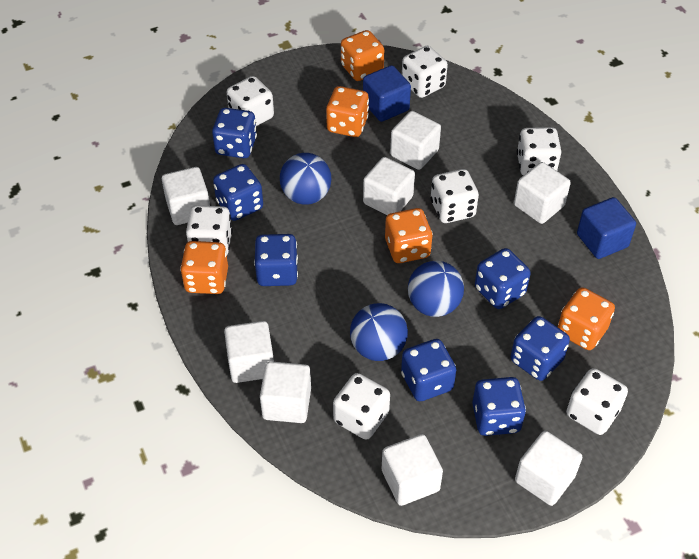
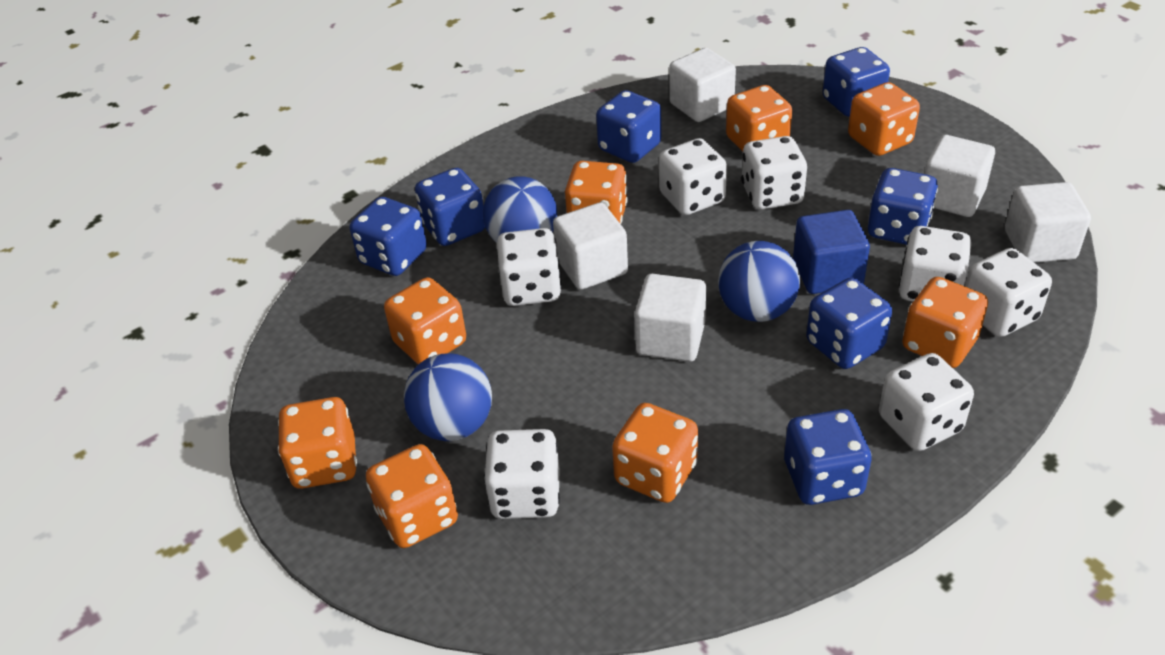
blue cube: 2 -> 1
orange dice: 5 -> 8
white cube: 8 -> 5

